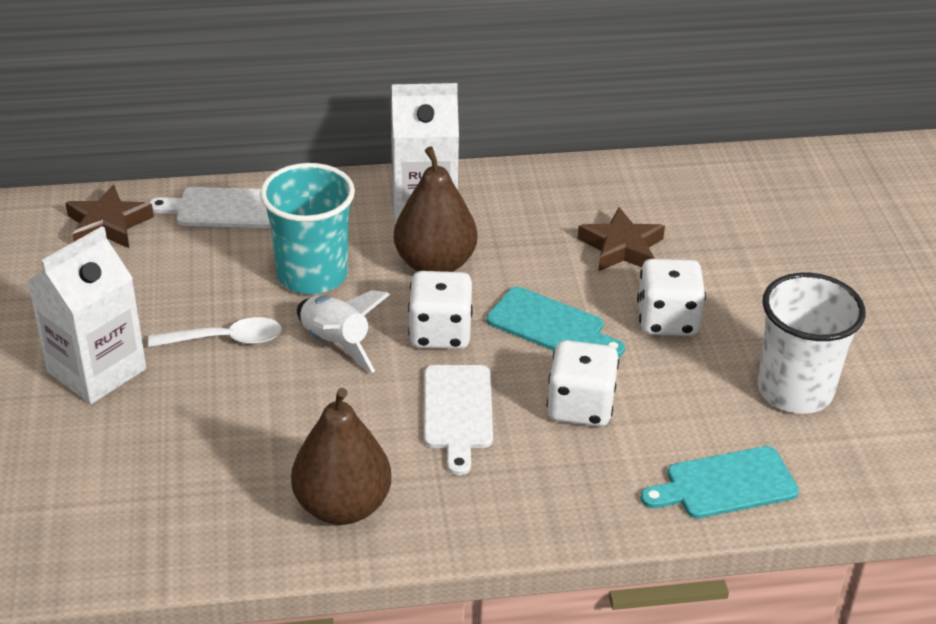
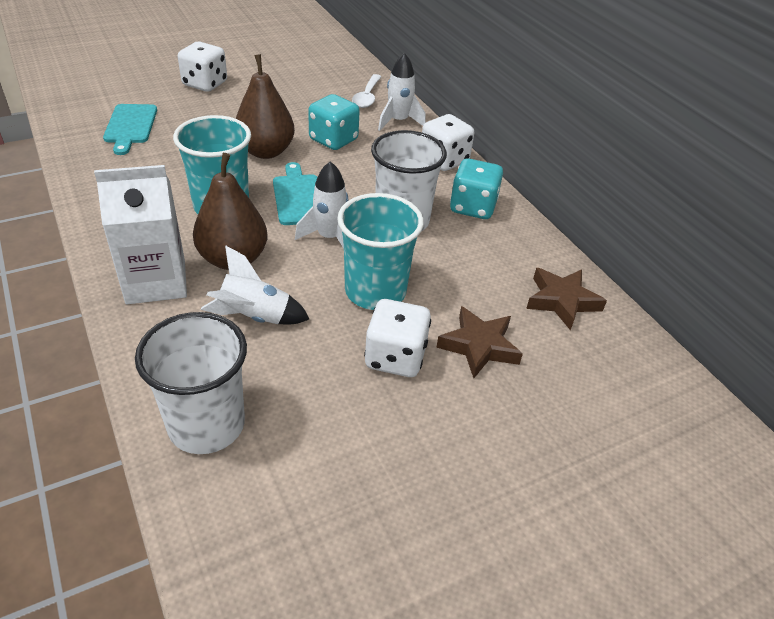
turquoise cup: 1 -> 2
turquoise dice: 0 -> 2
white carton: 2 -> 1
white cup: 1 -> 2
white cutting board: 2 -> 0
white rocket: 1 -> 3

